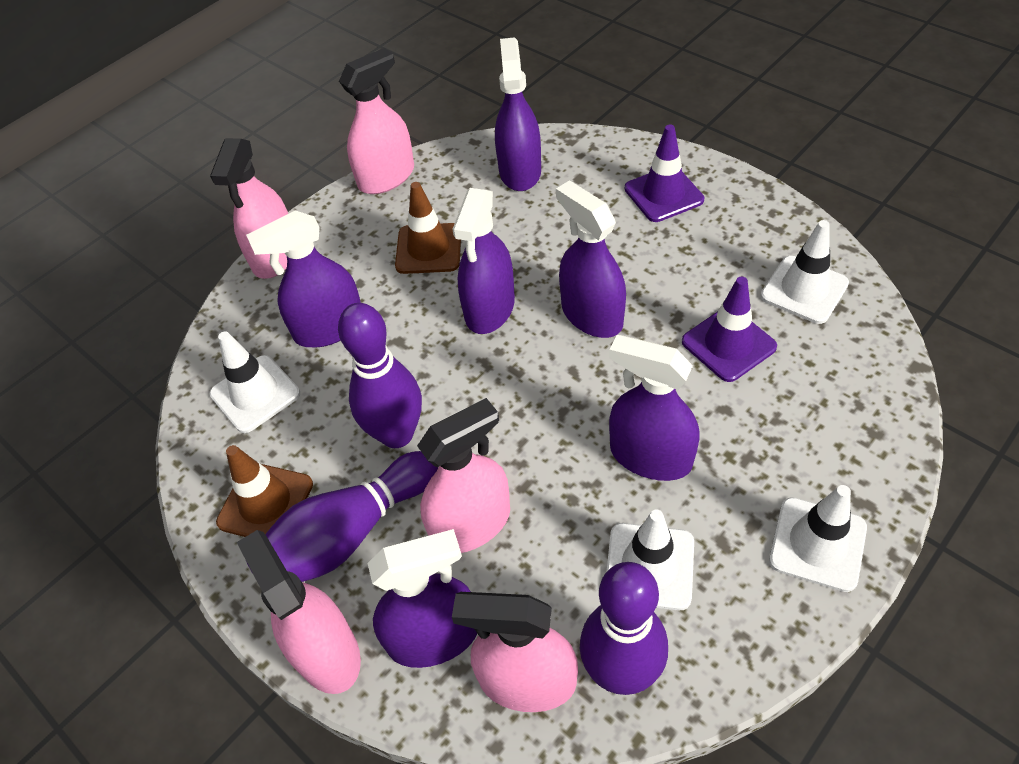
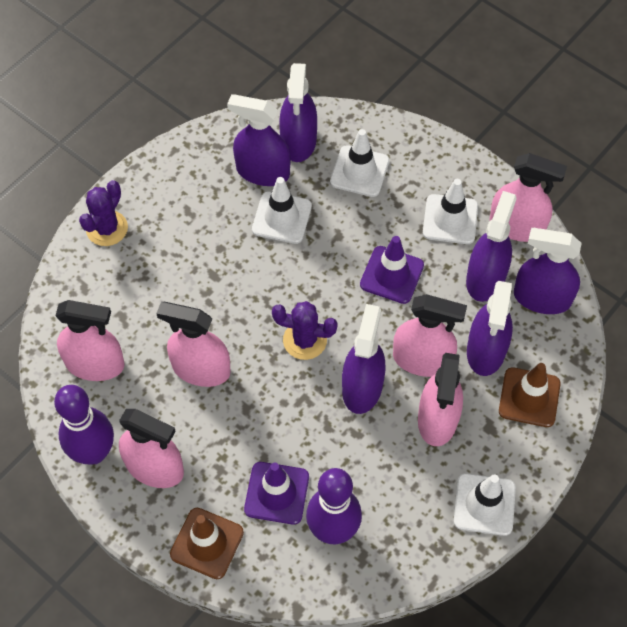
pink spray bottle: 5 -> 6
purple bowling pin: 3 -> 2
purple cactus: 0 -> 2

